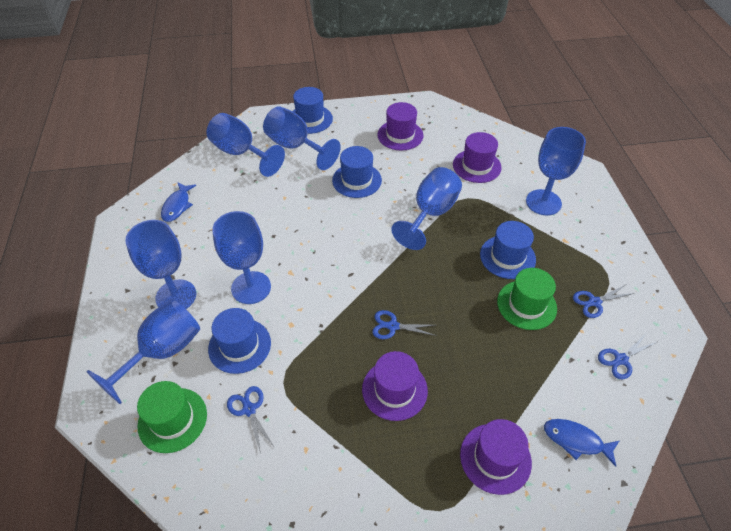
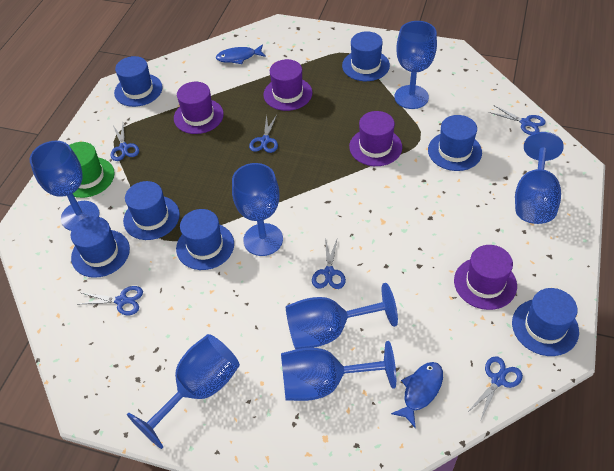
blue hat: 4 -> 7
blue scissors: 4 -> 6
green hat: 2 -> 1

